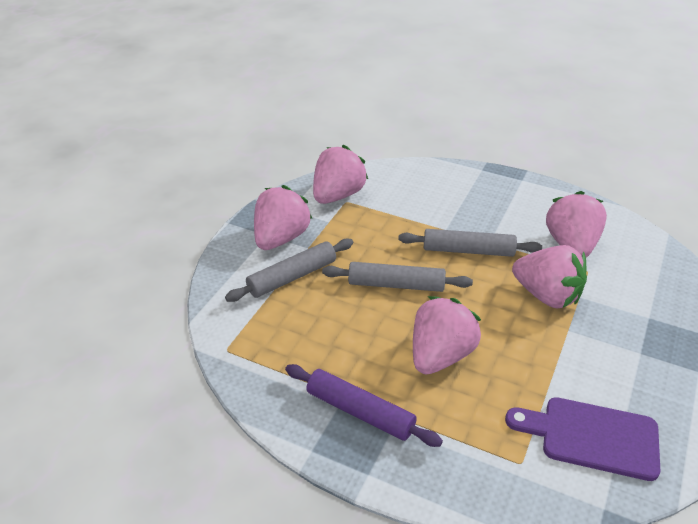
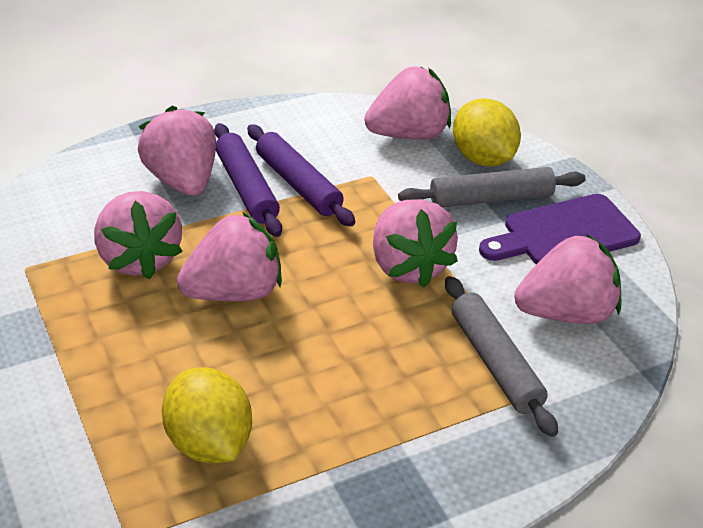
grey rolling pin: 3 -> 2
pink strawberry: 5 -> 6
purple rolling pin: 1 -> 2
yellow lemon: 0 -> 2

